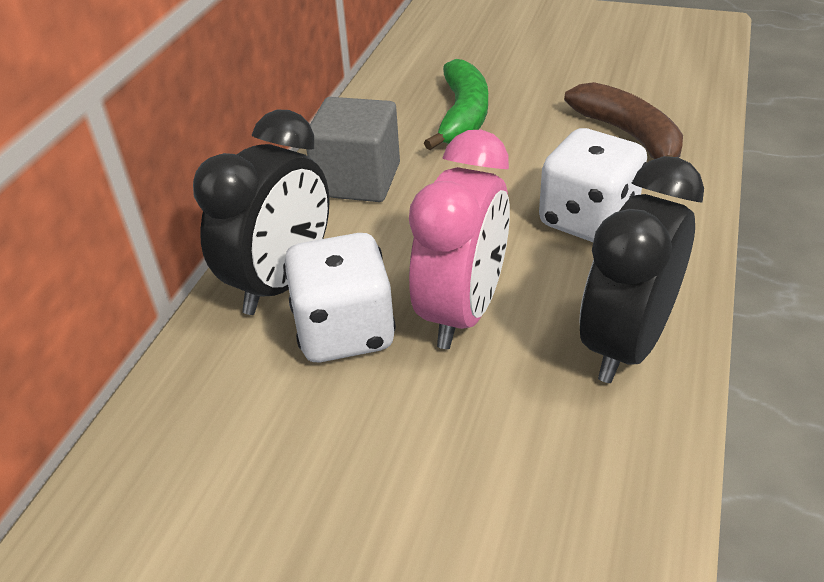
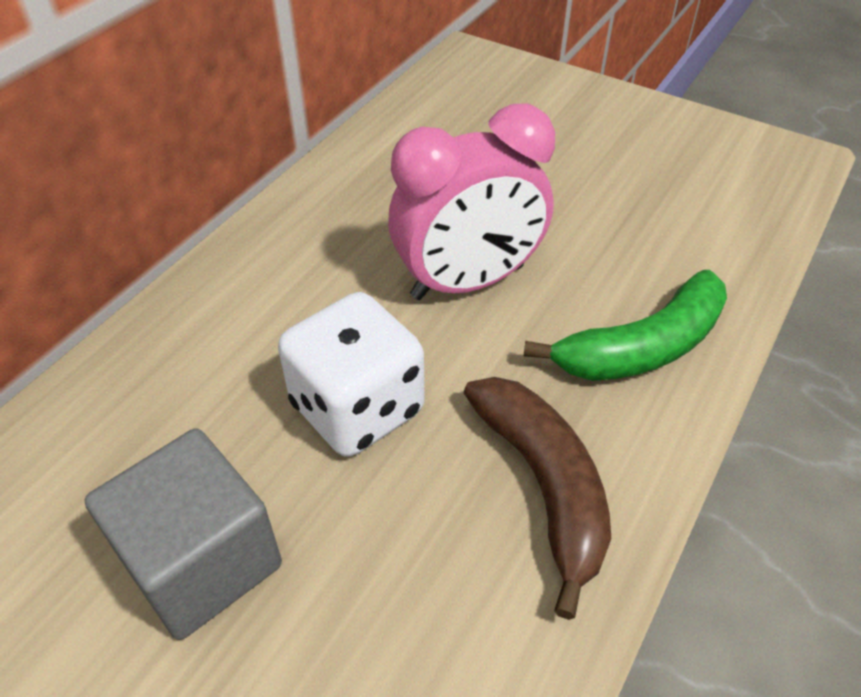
black clock: 2 -> 0
white dice: 2 -> 1

